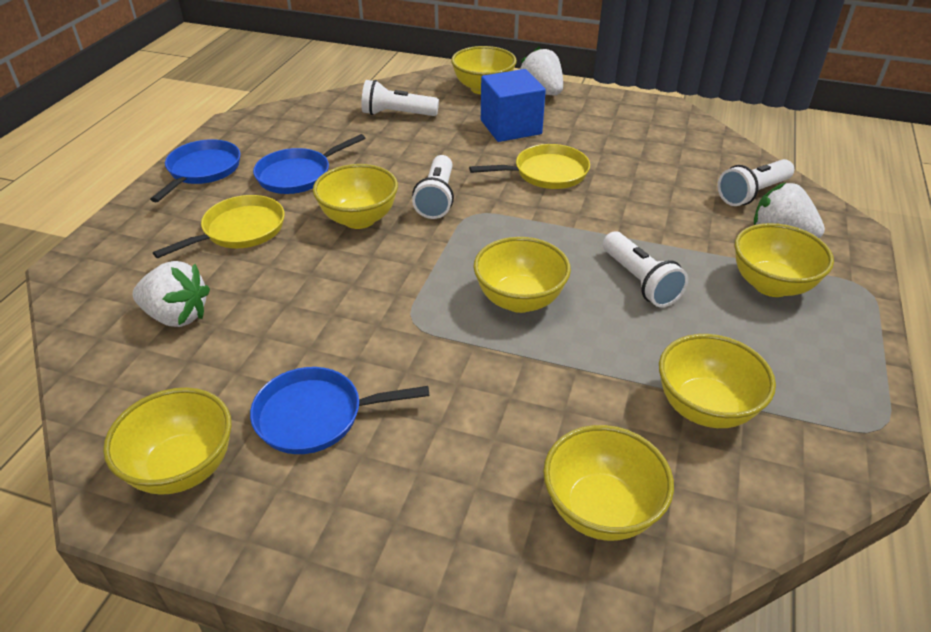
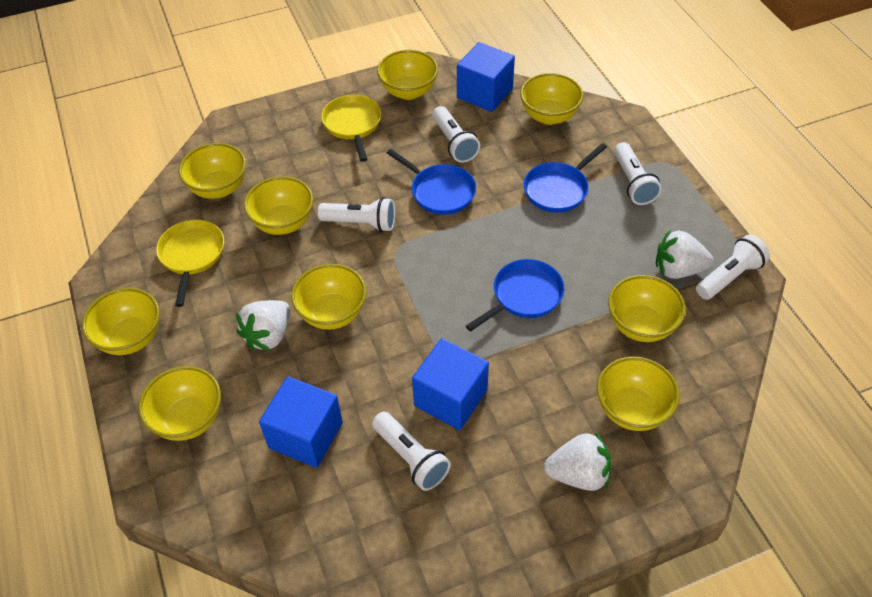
blue cube: 1 -> 3
white flashlight: 4 -> 5
yellow bowl: 7 -> 9

